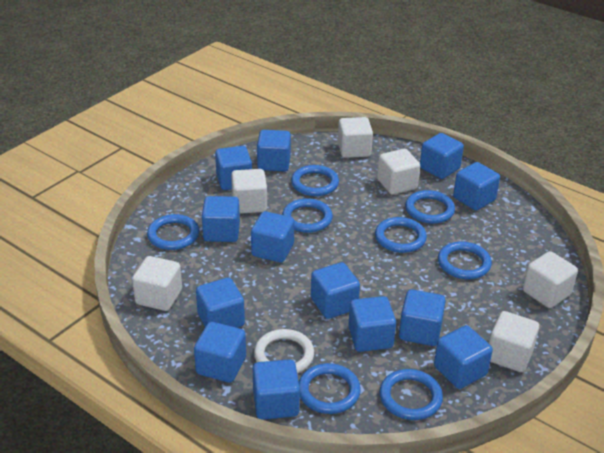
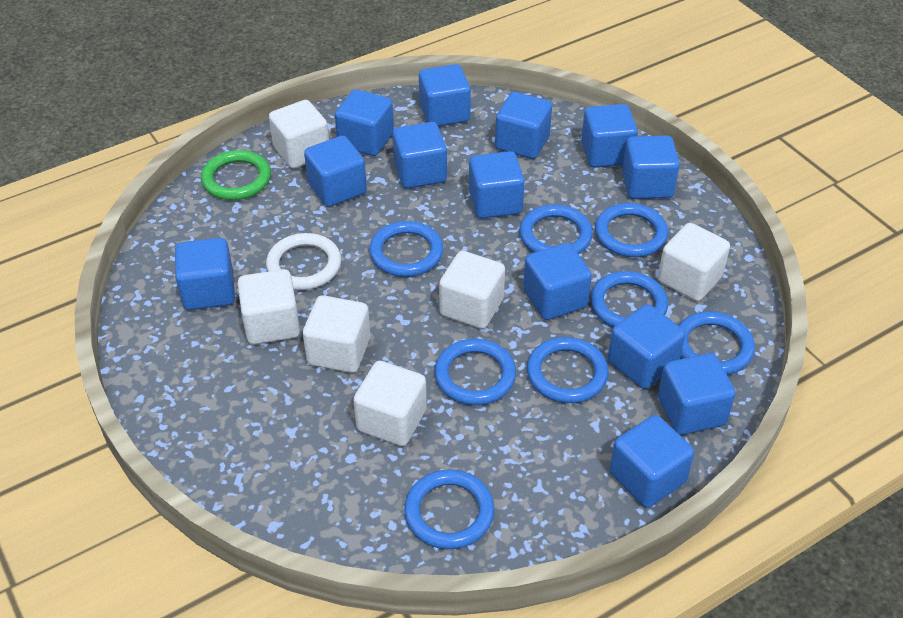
green ring: 0 -> 1

